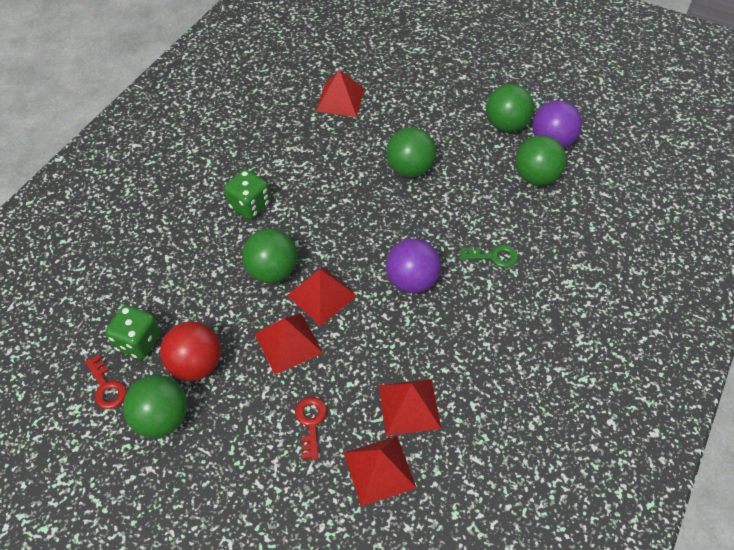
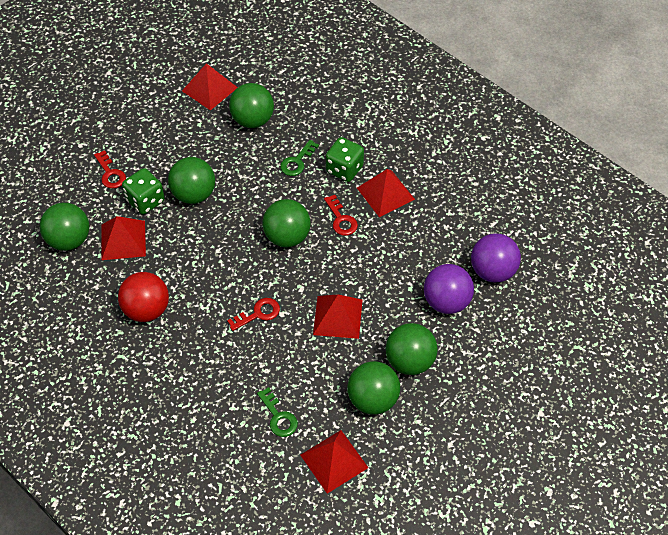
green ball: 5 -> 6
green key: 1 -> 2
red key: 2 -> 3

